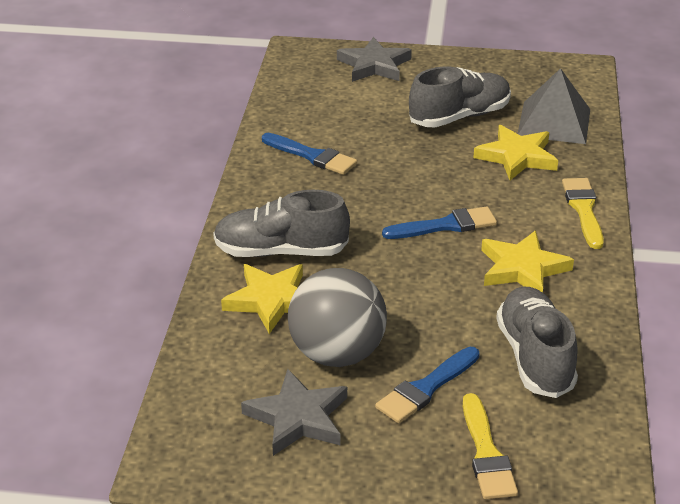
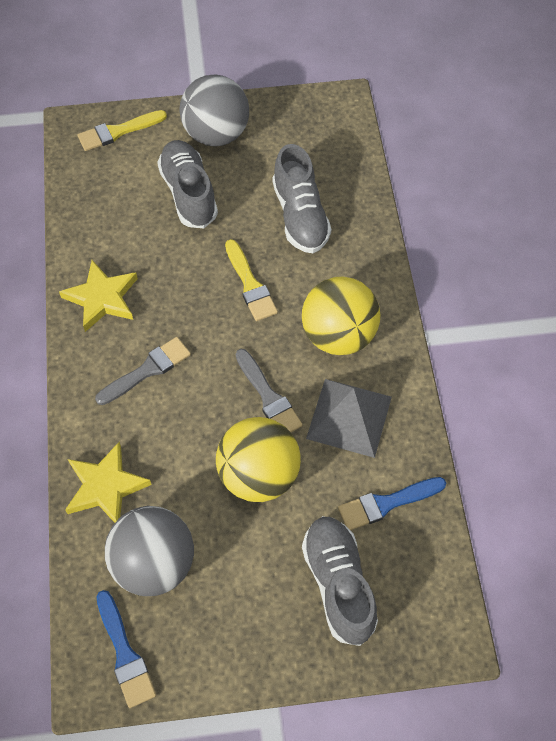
blue brush: 3 -> 2
grey ball: 1 -> 2
grey brush: 0 -> 2
grey star: 2 -> 0
yellow ball: 0 -> 2
yellow star: 3 -> 2

